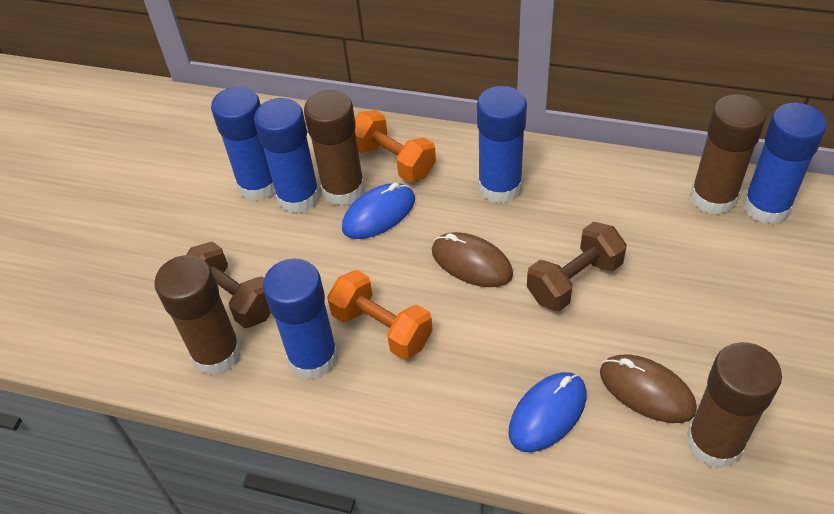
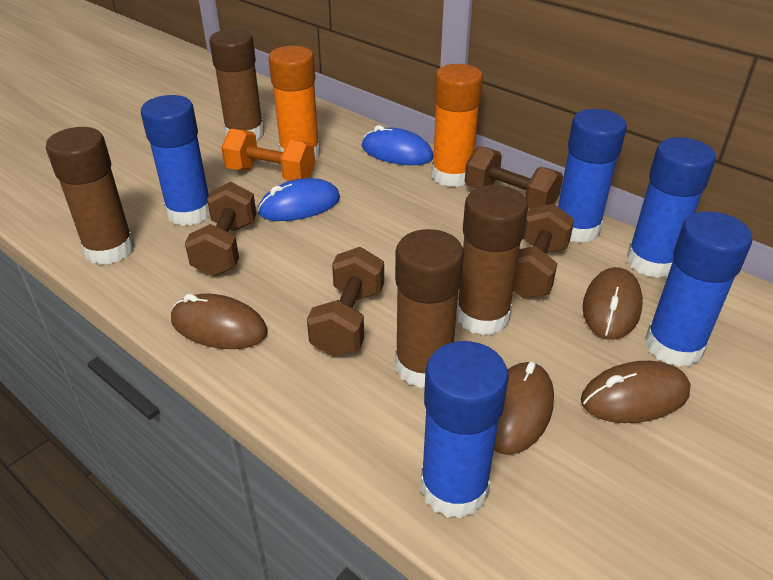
brown dumbbell: 2 -> 4
brown mouse: 2 -> 4
orange dumbbell: 2 -> 1
orange glue stick: 0 -> 2

